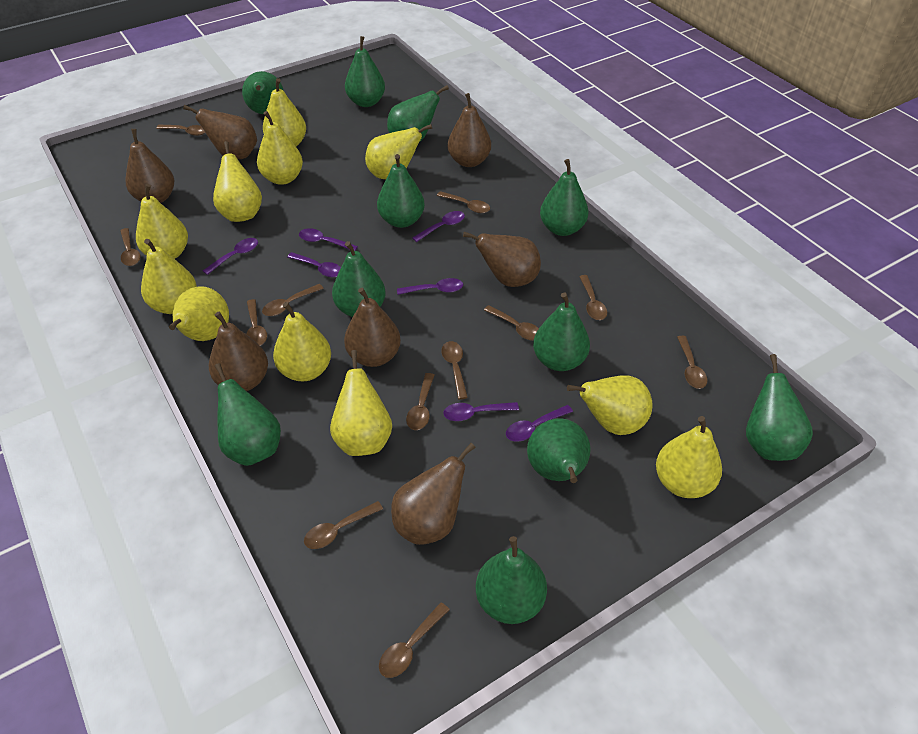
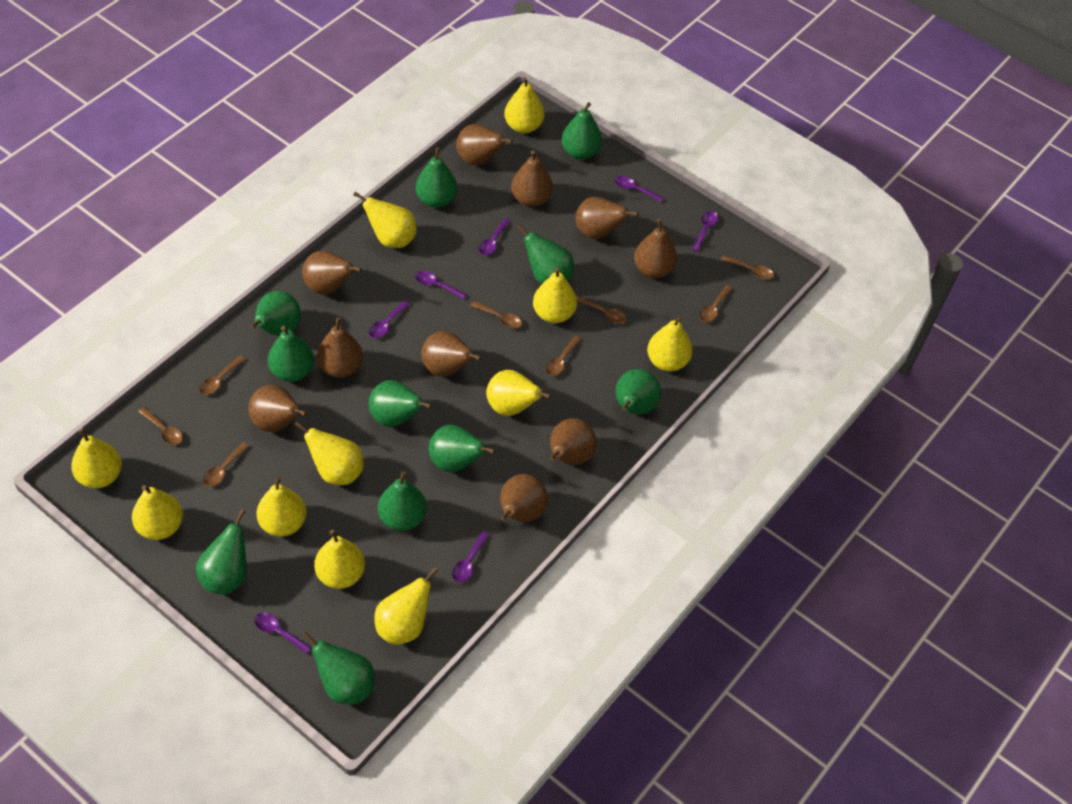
brown pear: 7 -> 10
brown spoon: 12 -> 8

